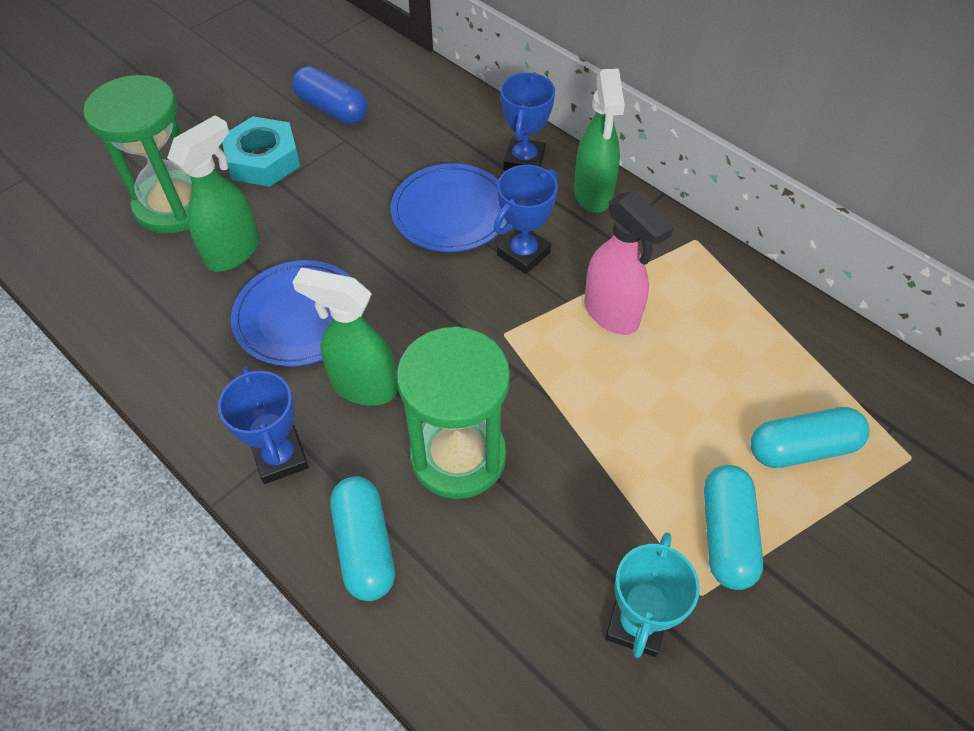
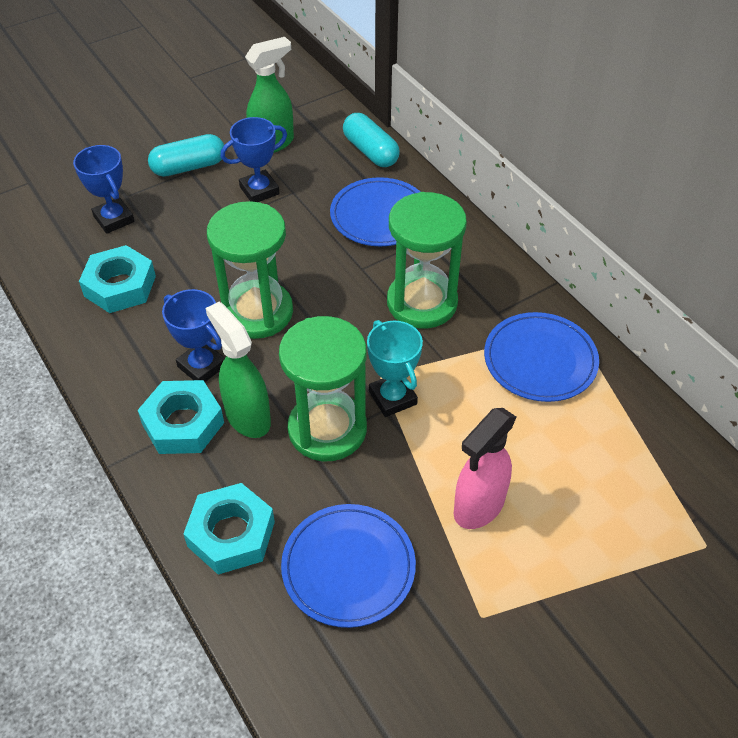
blue capsule: 1 -> 0
blue plate: 2 -> 3
green hourglass: 2 -> 3
green spray bottle: 3 -> 2
turquoise capsule: 3 -> 2
turquoise nut: 1 -> 3

